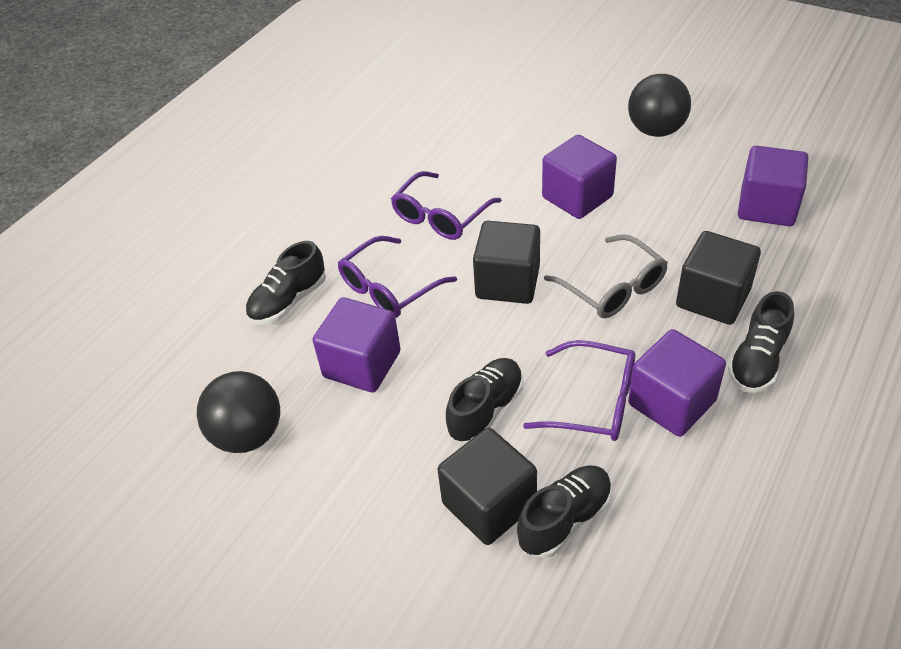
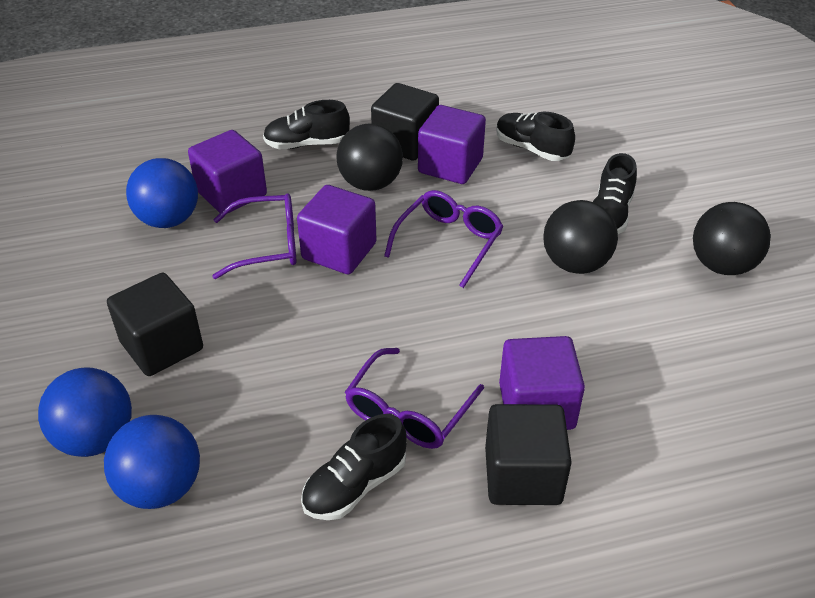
black ball: 2 -> 3
blue ball: 0 -> 3
grey glasses: 1 -> 0

